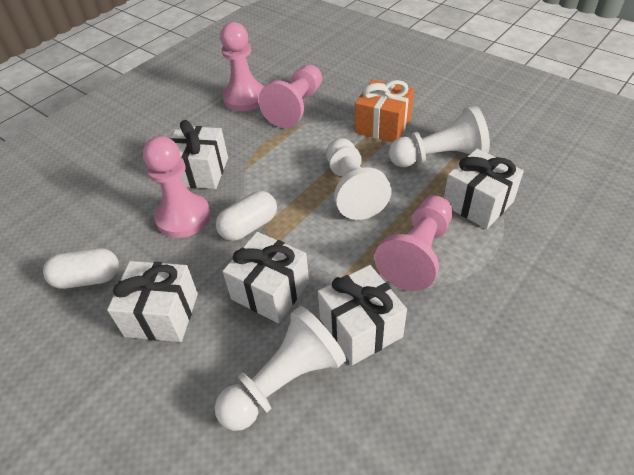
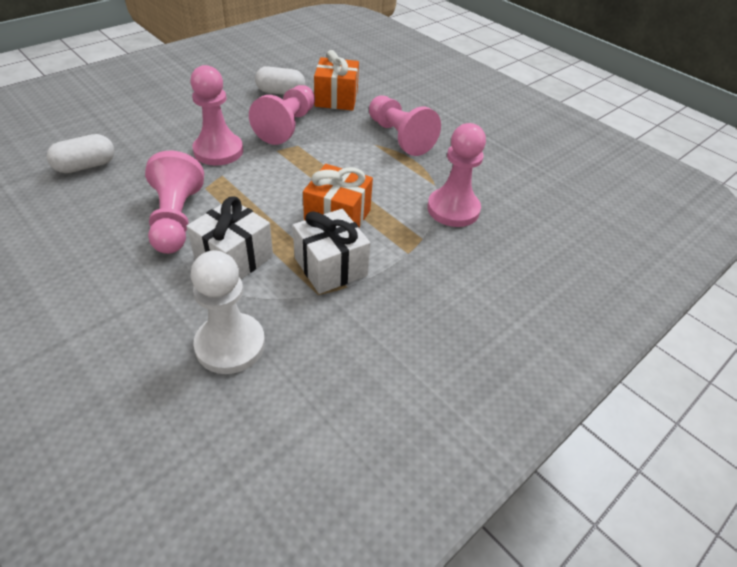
orange gift: 1 -> 2
pink pawn: 4 -> 5
white gift: 5 -> 2
white pawn: 3 -> 1

